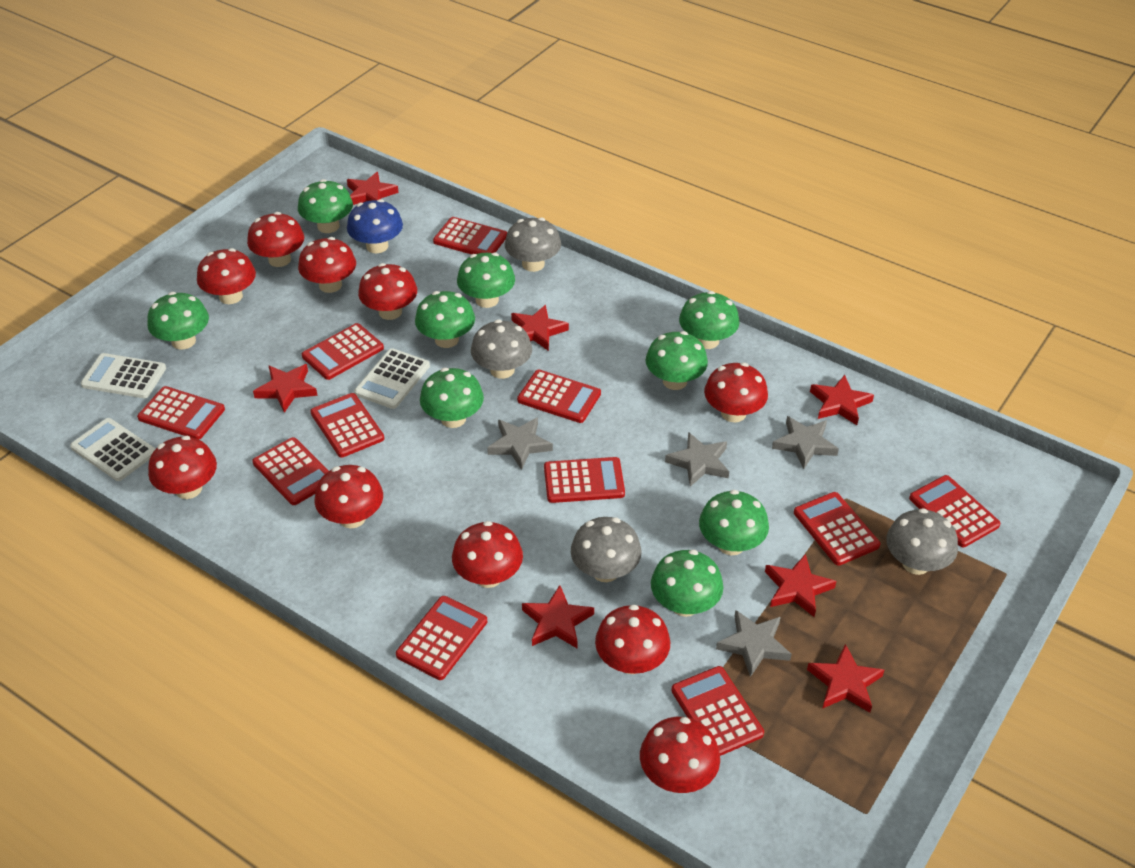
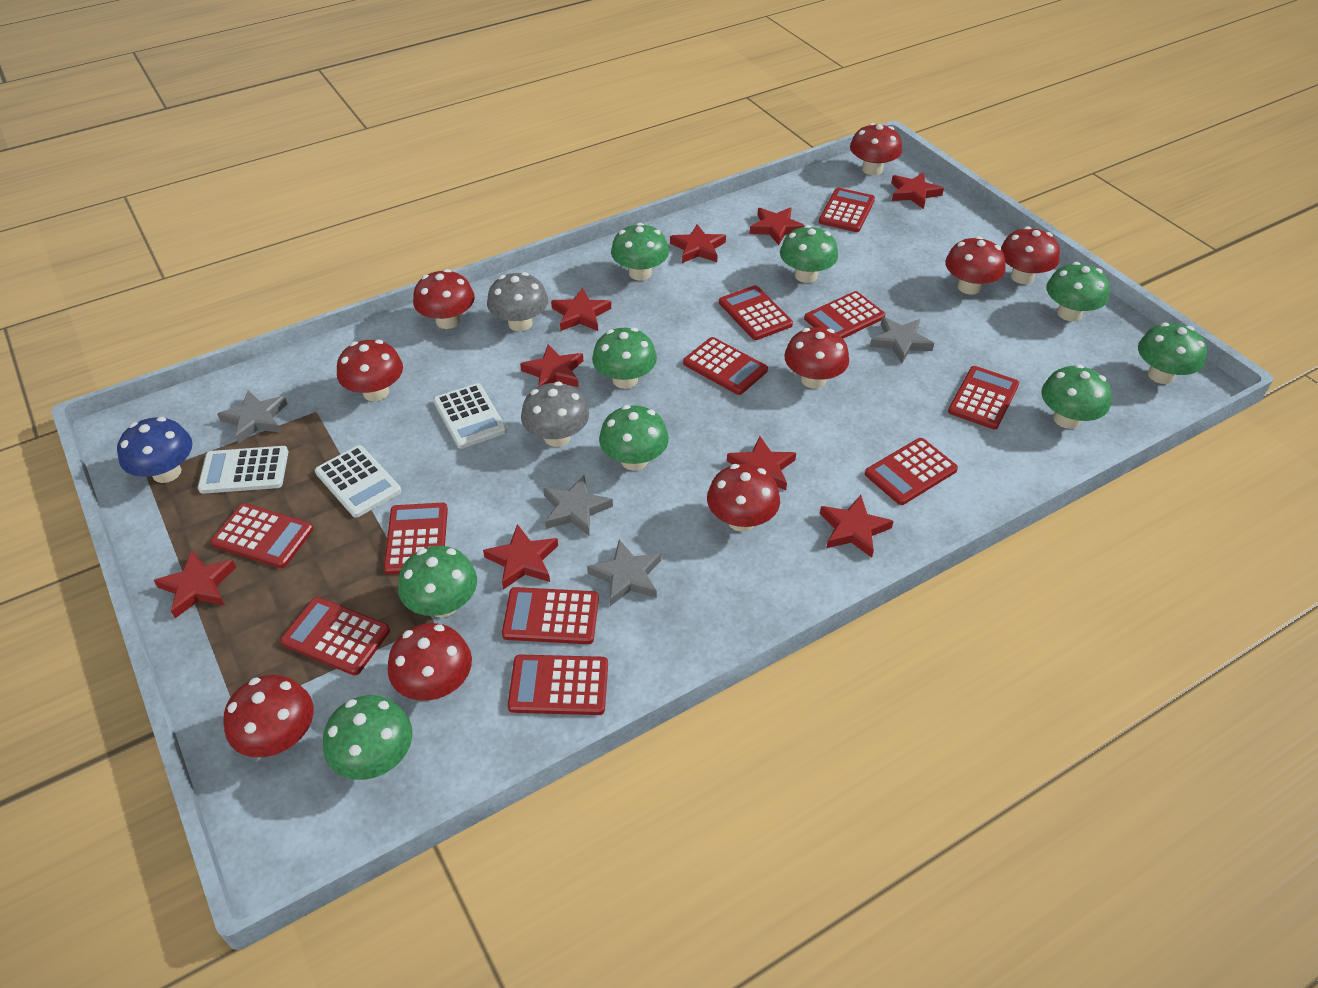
grey mushroom: 4 -> 2
red mushroom: 10 -> 9
red star: 7 -> 9

